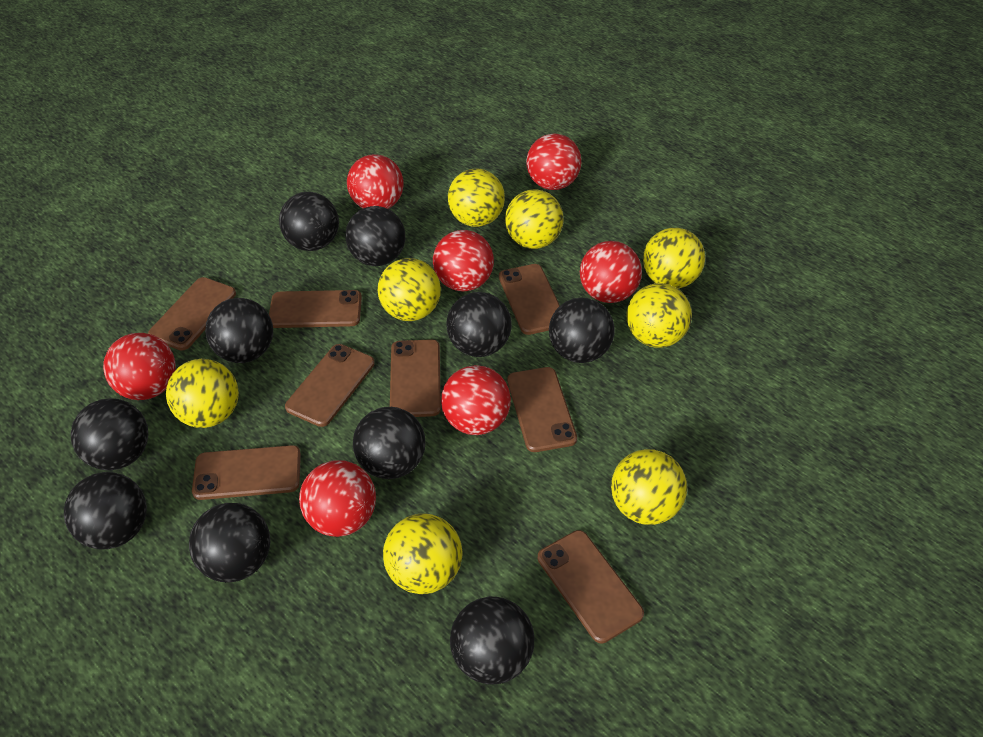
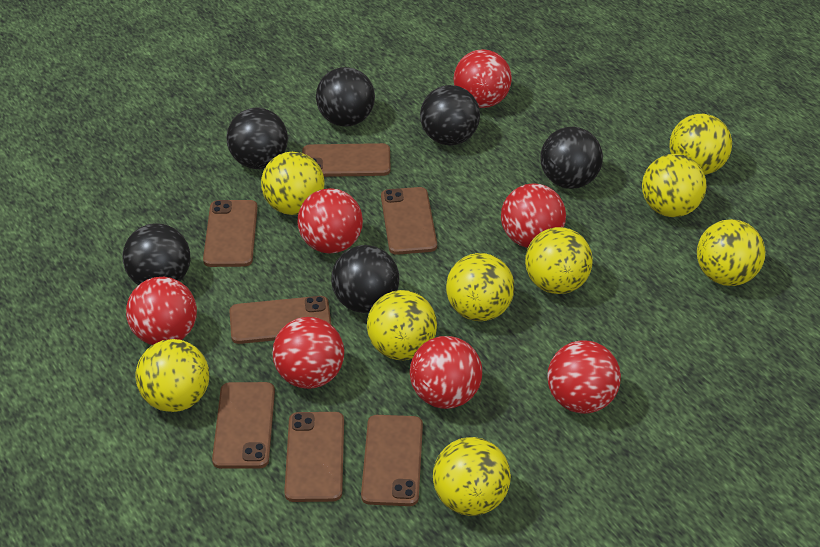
black ball: 10 -> 6
brown phone: 8 -> 7
yellow ball: 8 -> 9

